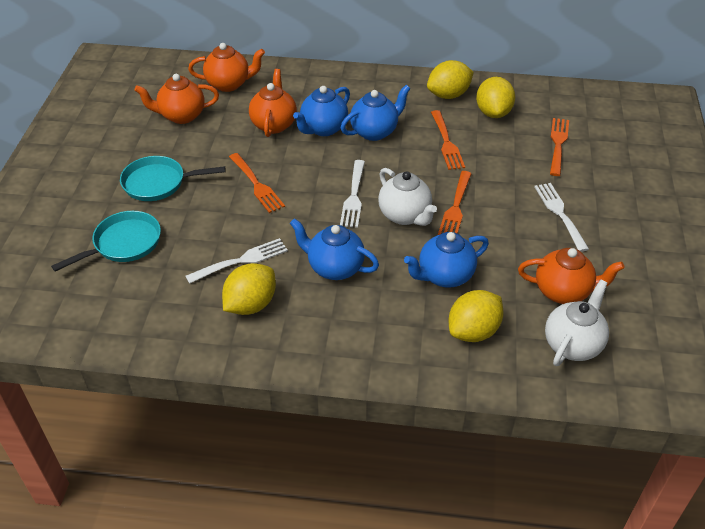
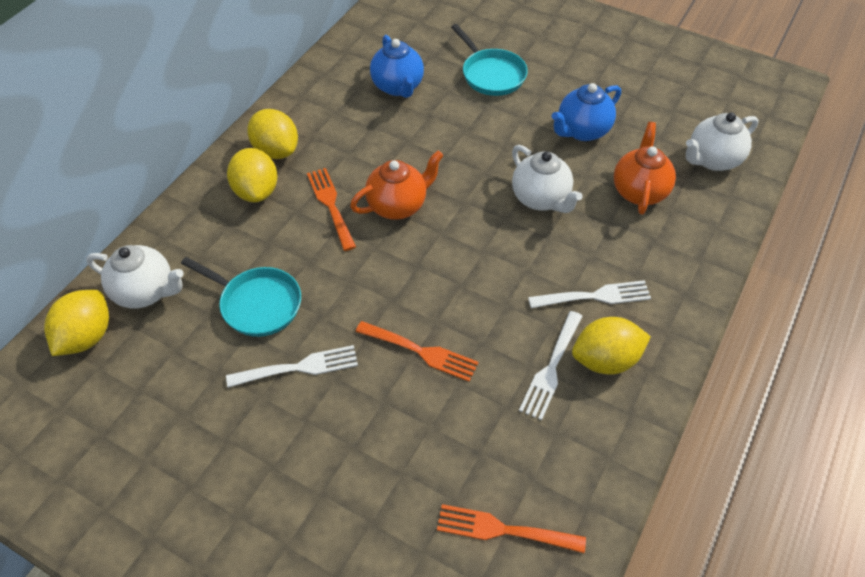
blue teapot: 4 -> 2
orange fork: 4 -> 3
orange teapot: 4 -> 2
white teapot: 2 -> 3

